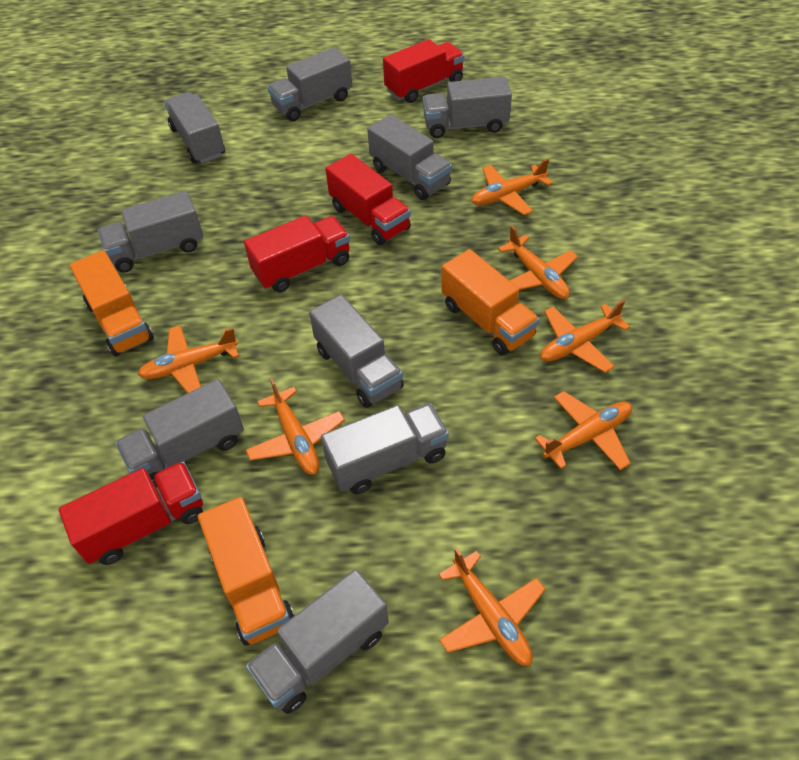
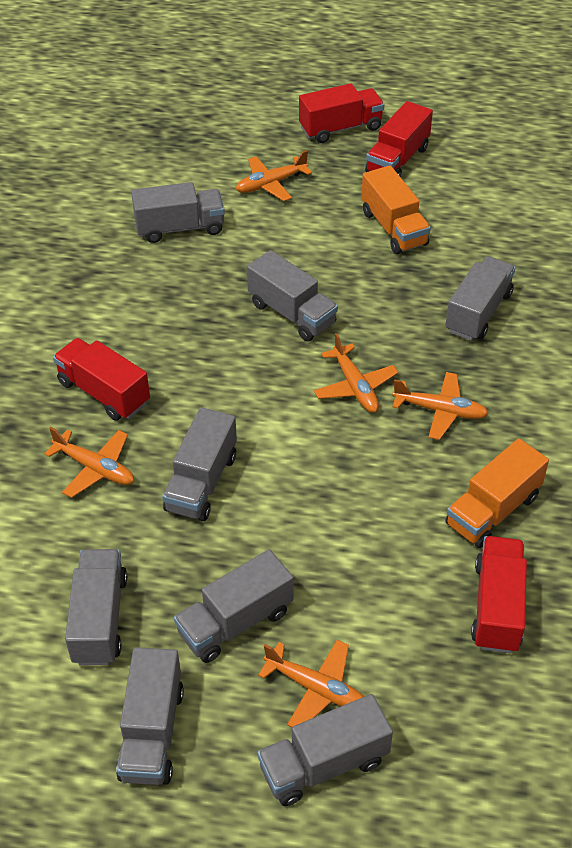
grey truck: 9 -> 8
orange plane: 7 -> 5
orange truck: 3 -> 2

